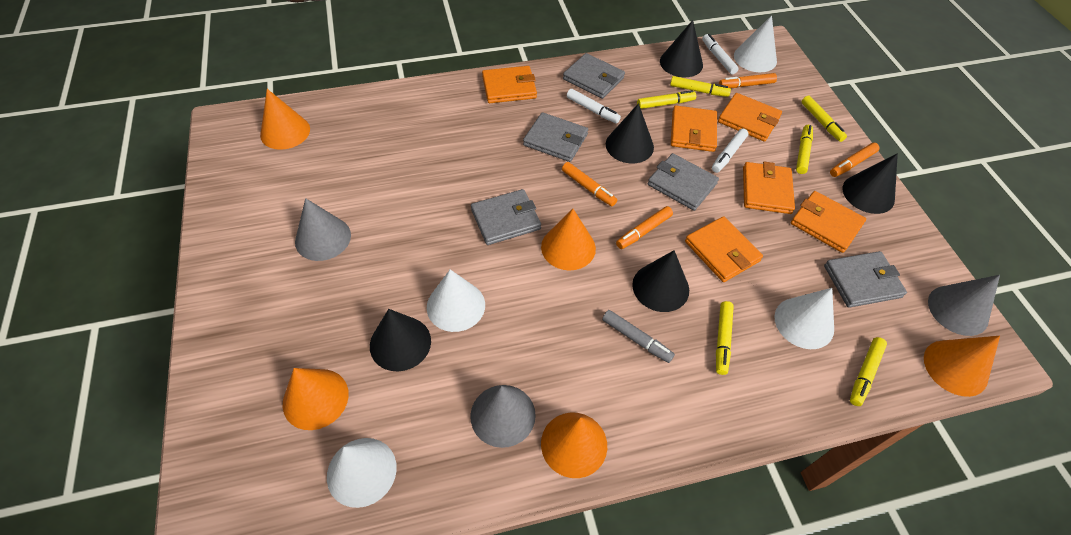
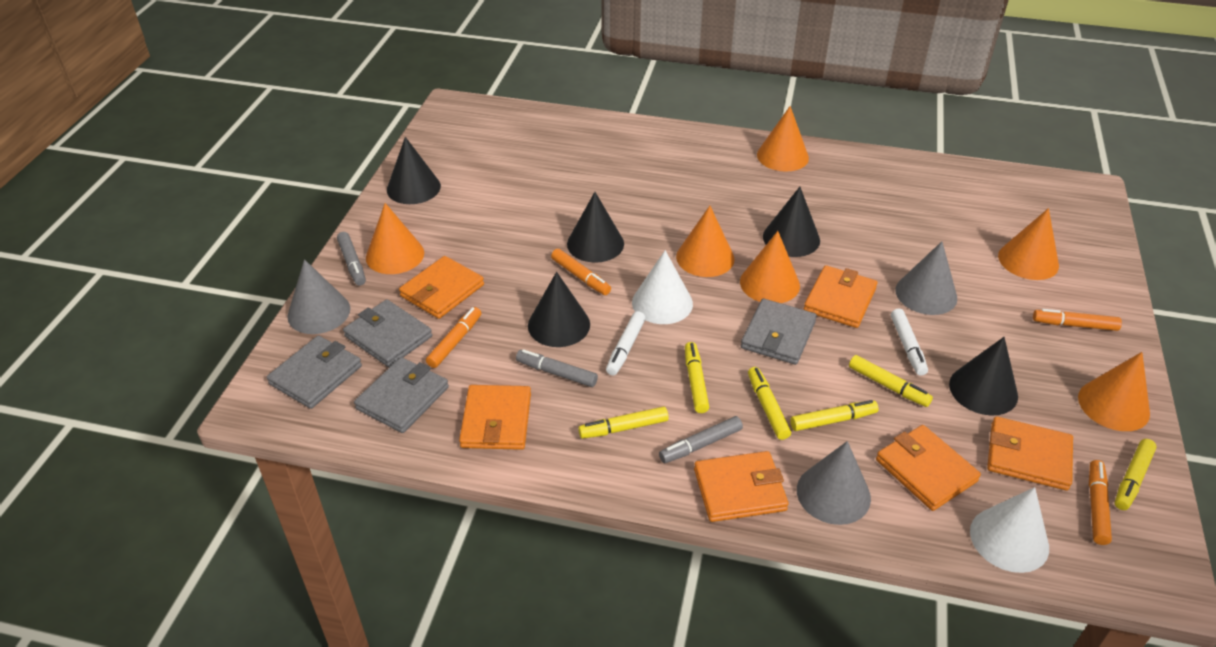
grey marker: 1 -> 3
grey wallet: 5 -> 4
orange cone: 5 -> 6
white cone: 4 -> 2
white marker: 3 -> 2

